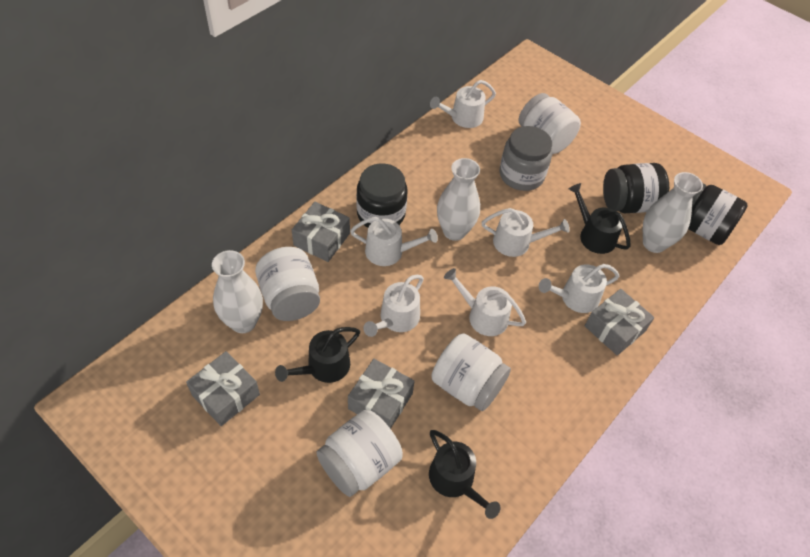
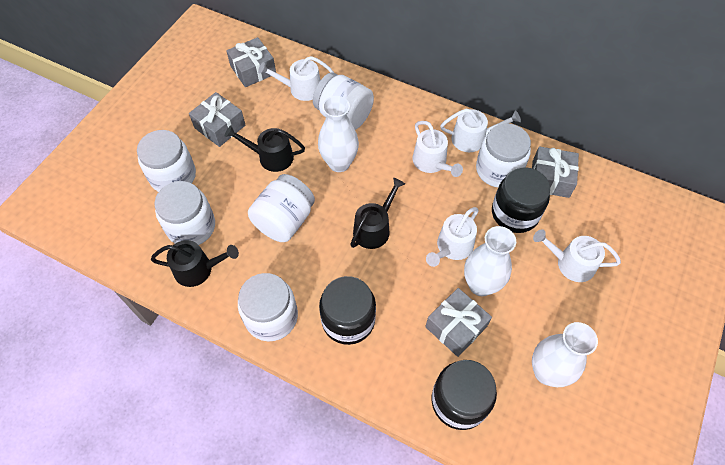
grey jar: 1 -> 0
white jar: 4 -> 6
white watering can: 6 -> 5

